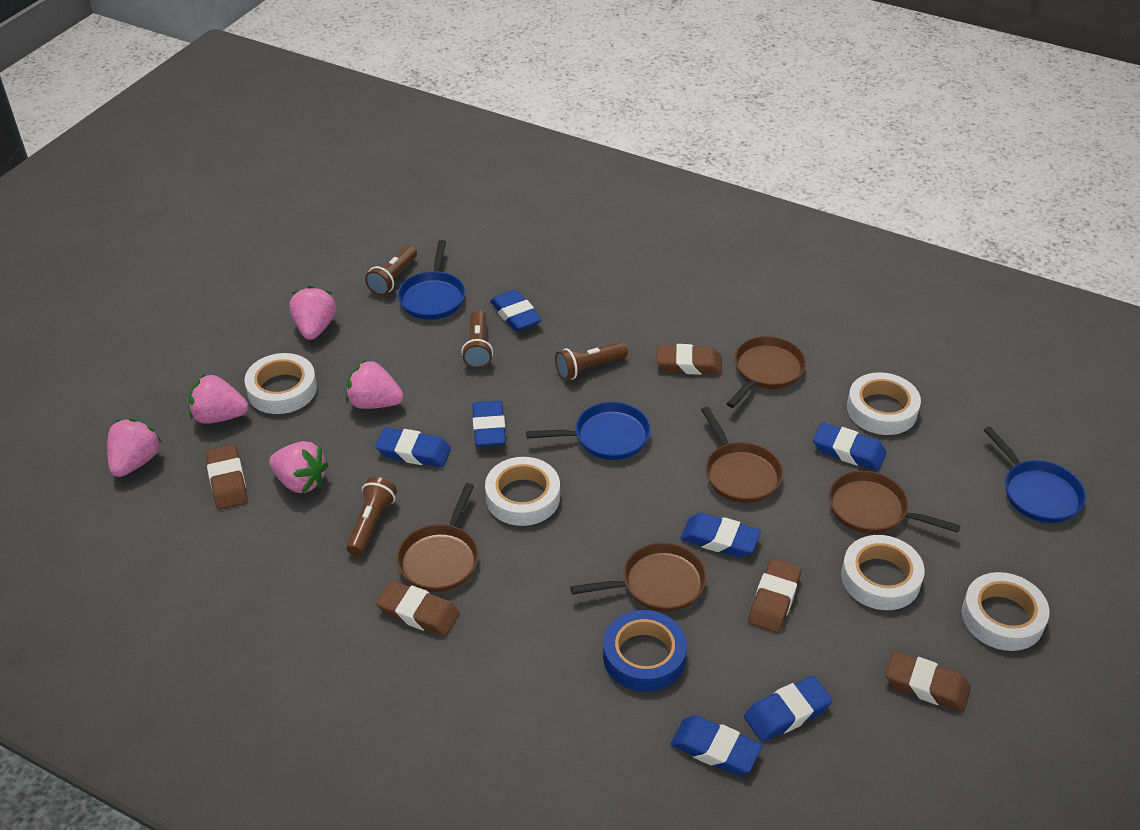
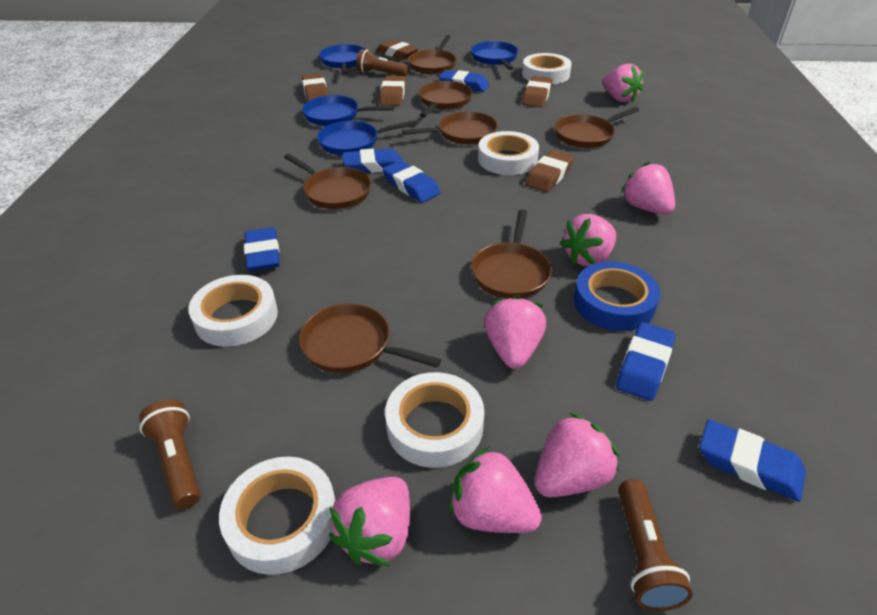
blue eraser: 7 -> 6
blue pan: 3 -> 4
brown flashlight: 4 -> 3
brown pan: 5 -> 7
pink strawberry: 5 -> 7

